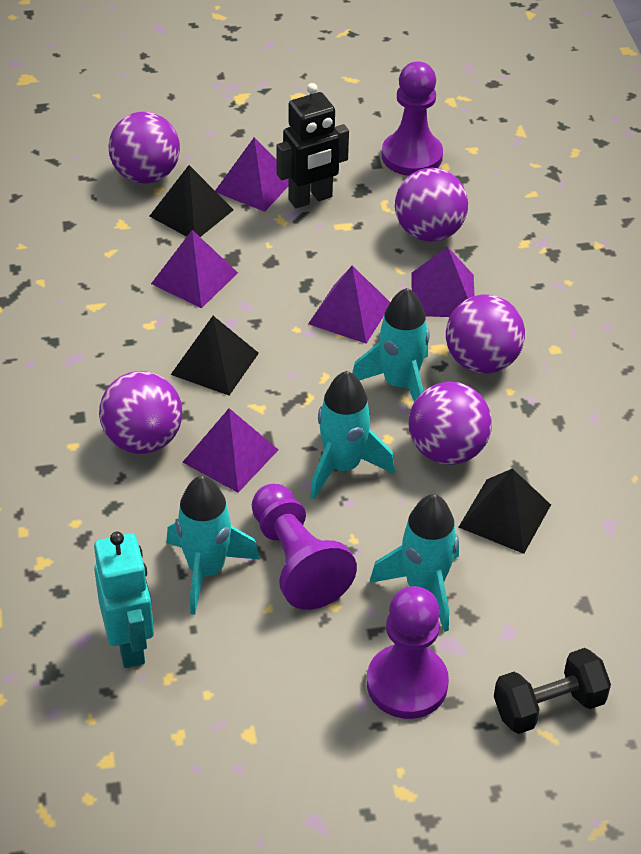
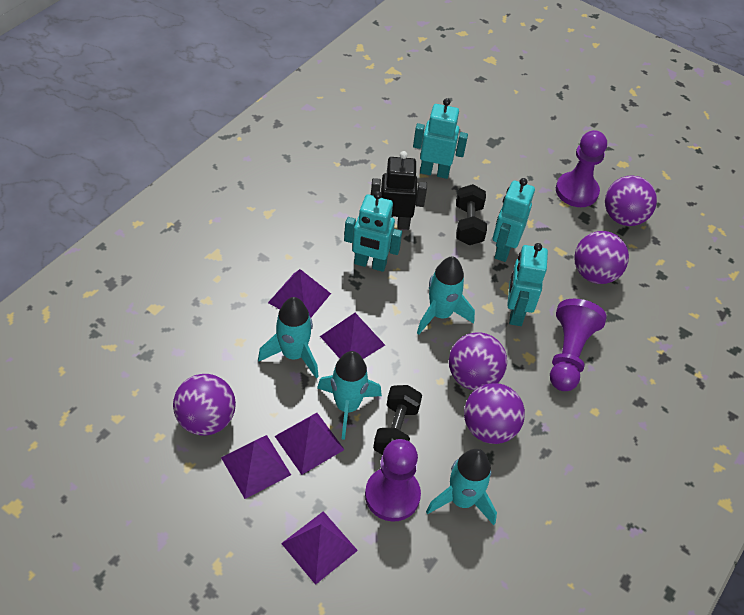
black dumbbell: 1 -> 2
black pyramid: 3 -> 0
turquoise robot: 1 -> 4

